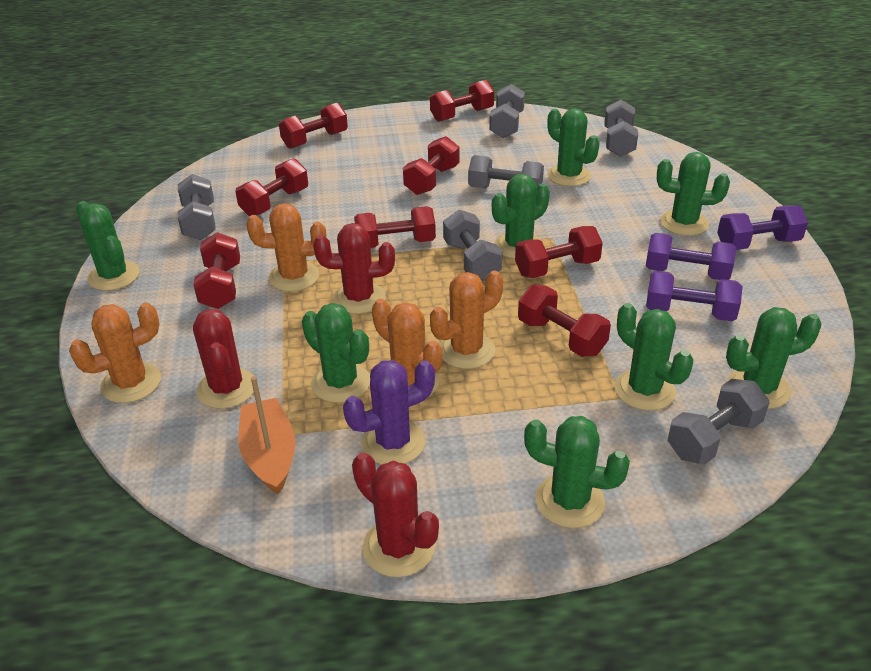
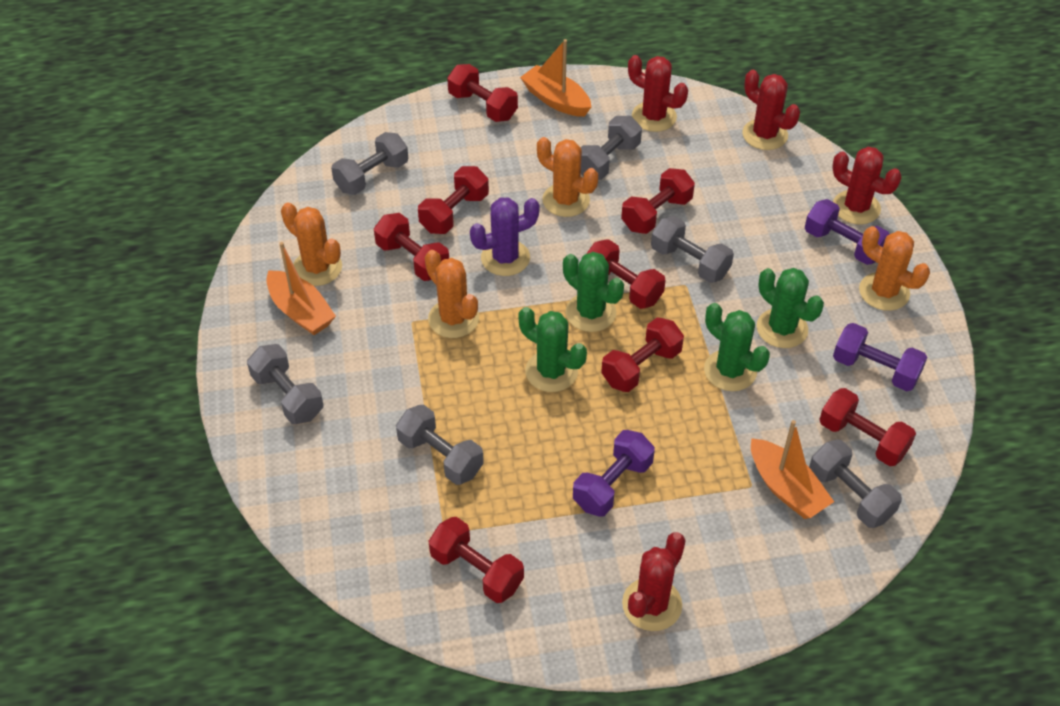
green cactus: 8 -> 4
orange boat: 1 -> 3
red cactus: 3 -> 4

